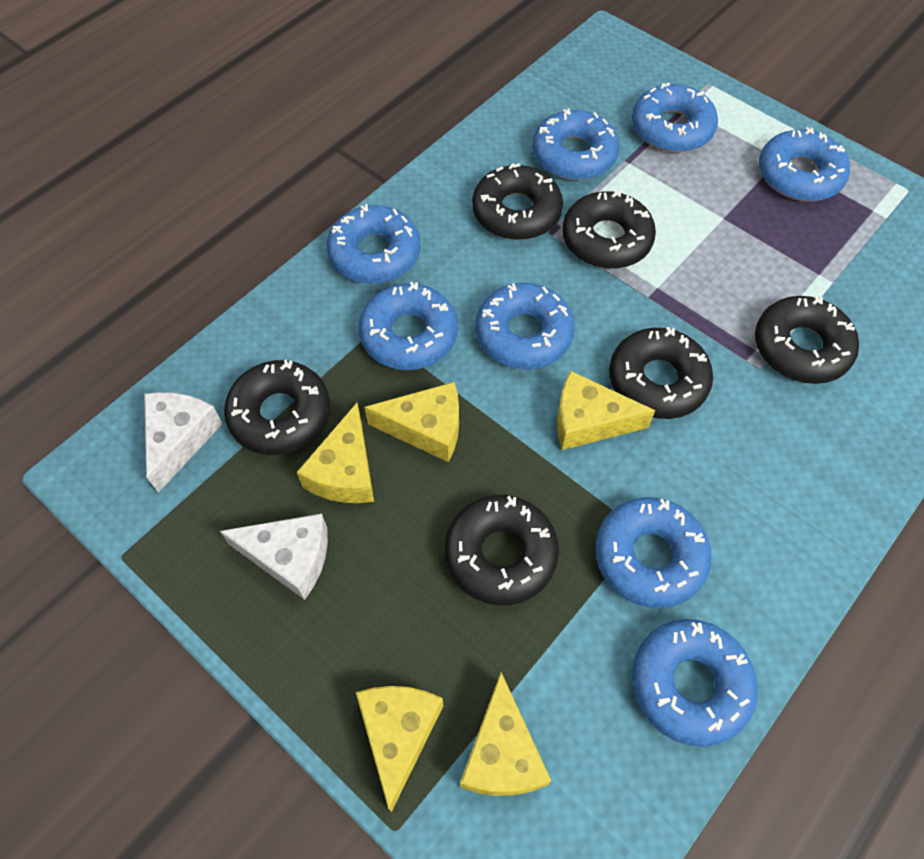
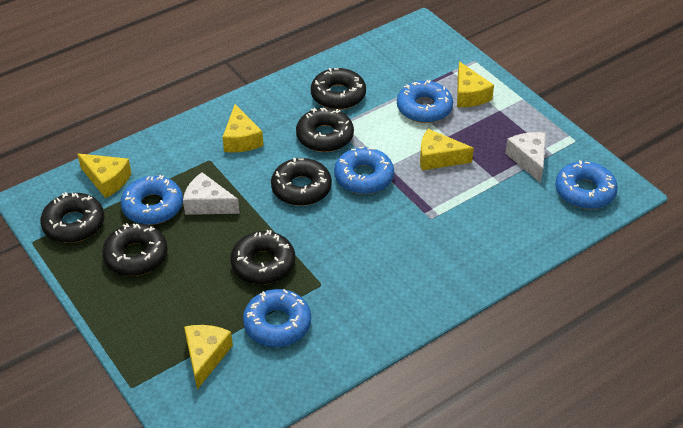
blue donut: 8 -> 5

